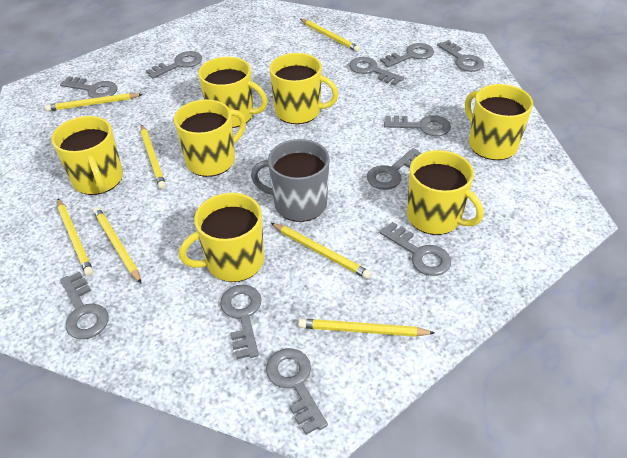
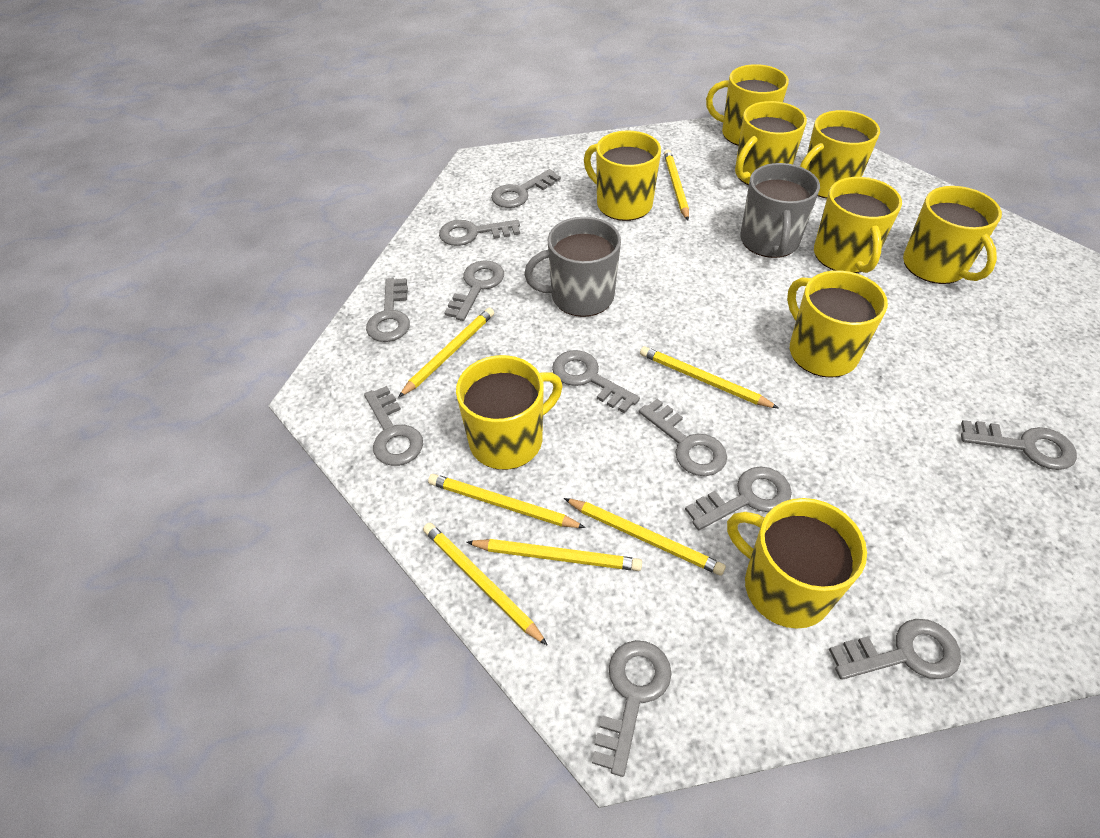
grey mug: 1 -> 2
yellow mug: 7 -> 9

